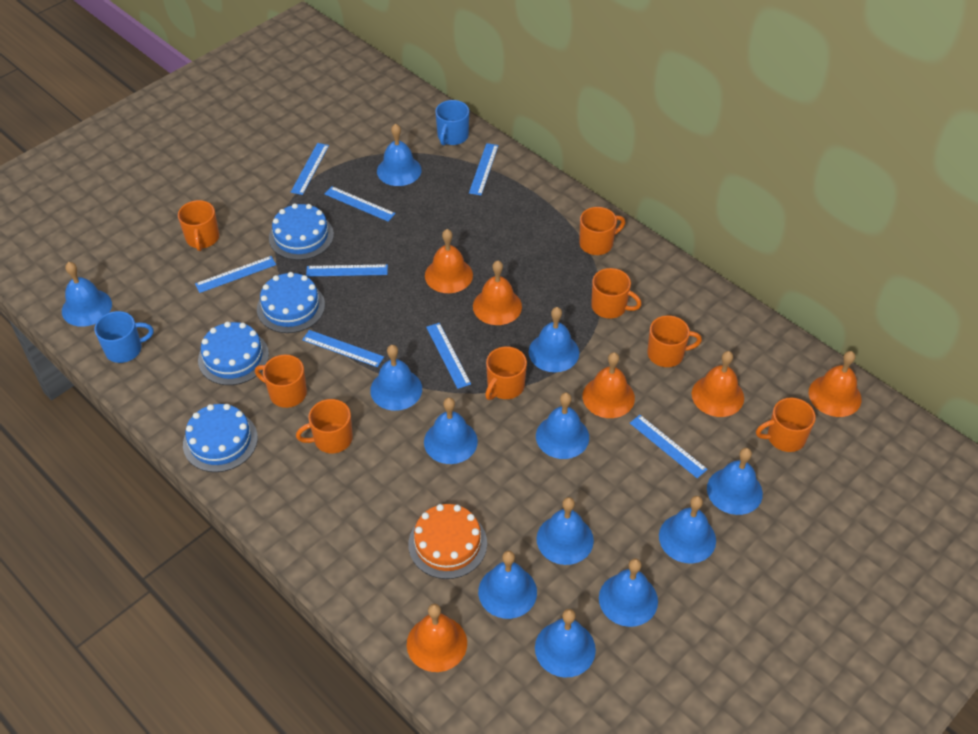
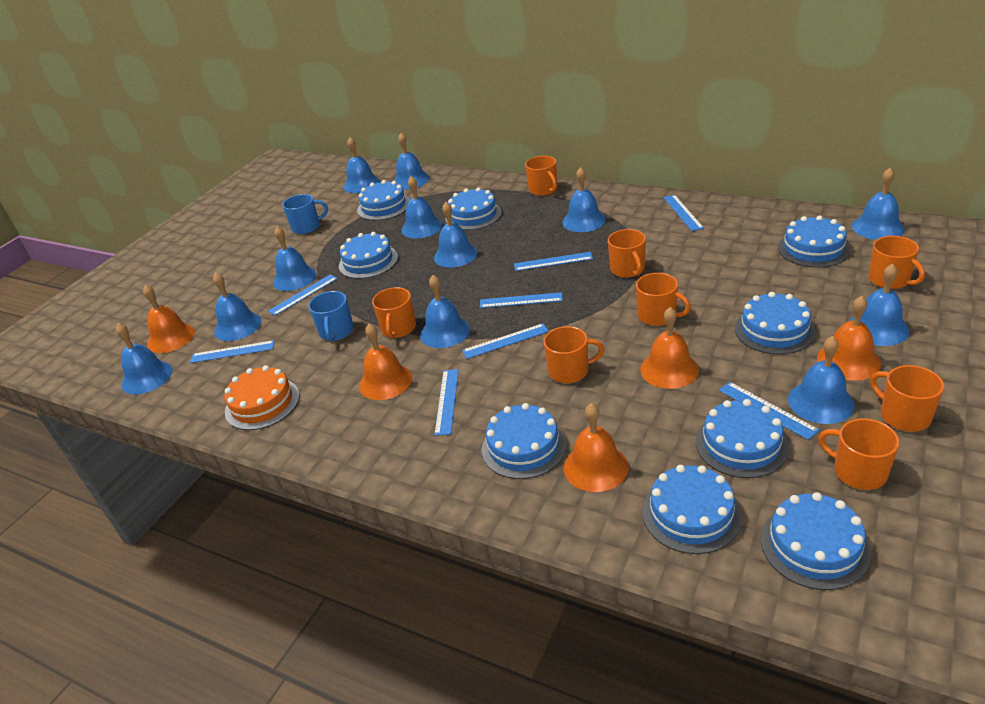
blue cake: 4 -> 9
orange bell: 6 -> 5

